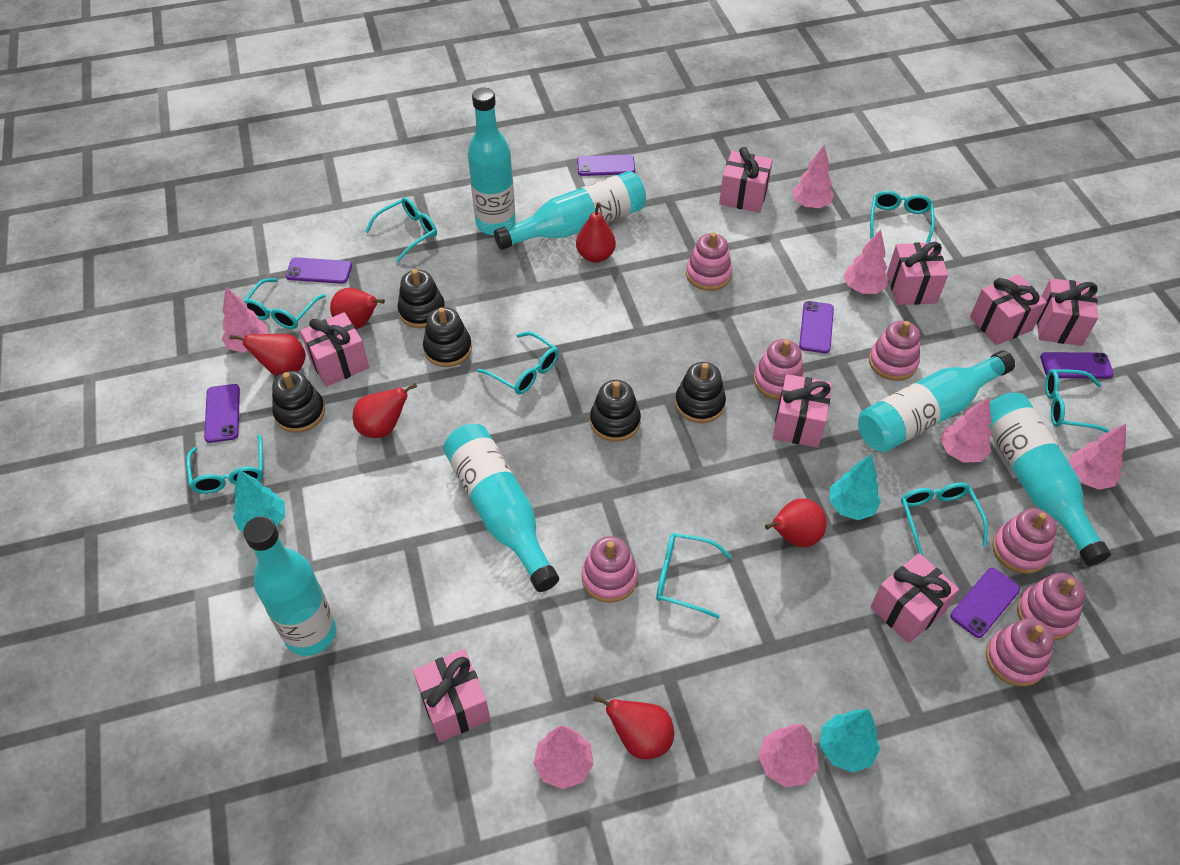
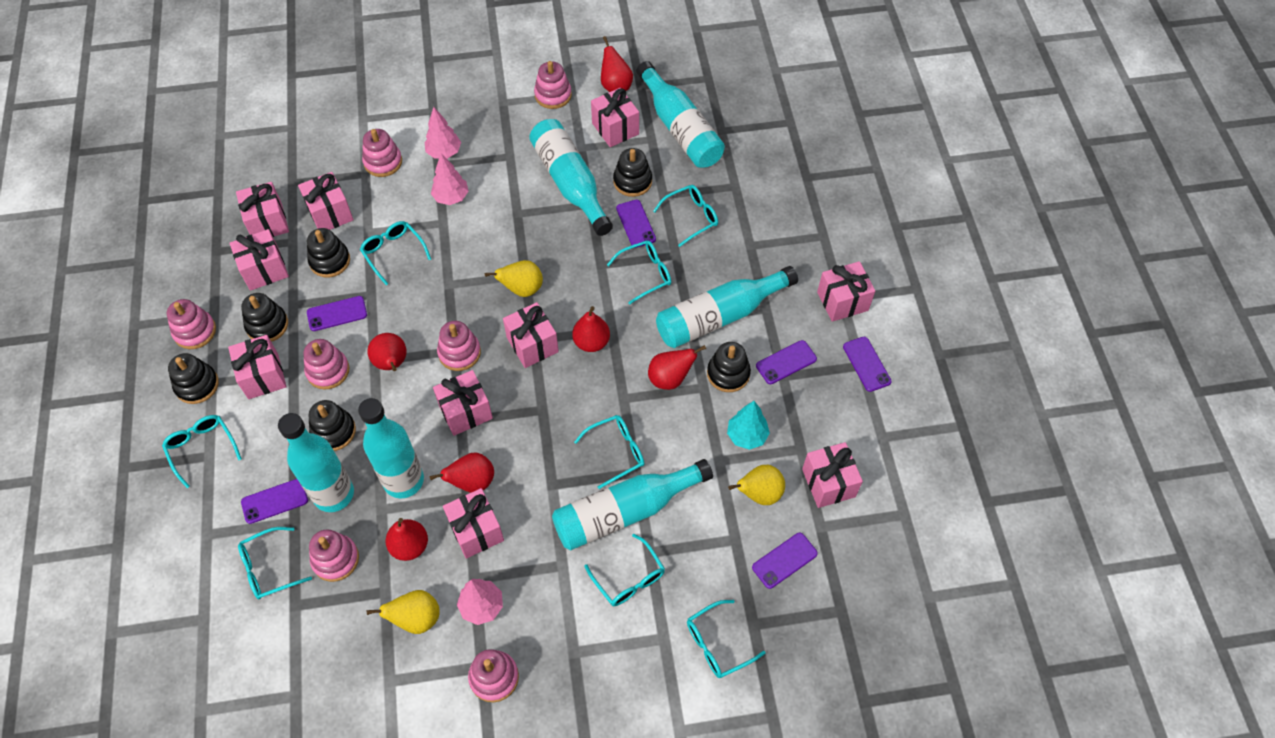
black stacking toy: 5 -> 6
pink gift: 8 -> 10
pink tree: 7 -> 3
turquoise tree: 3 -> 1
yellow pear: 0 -> 3

